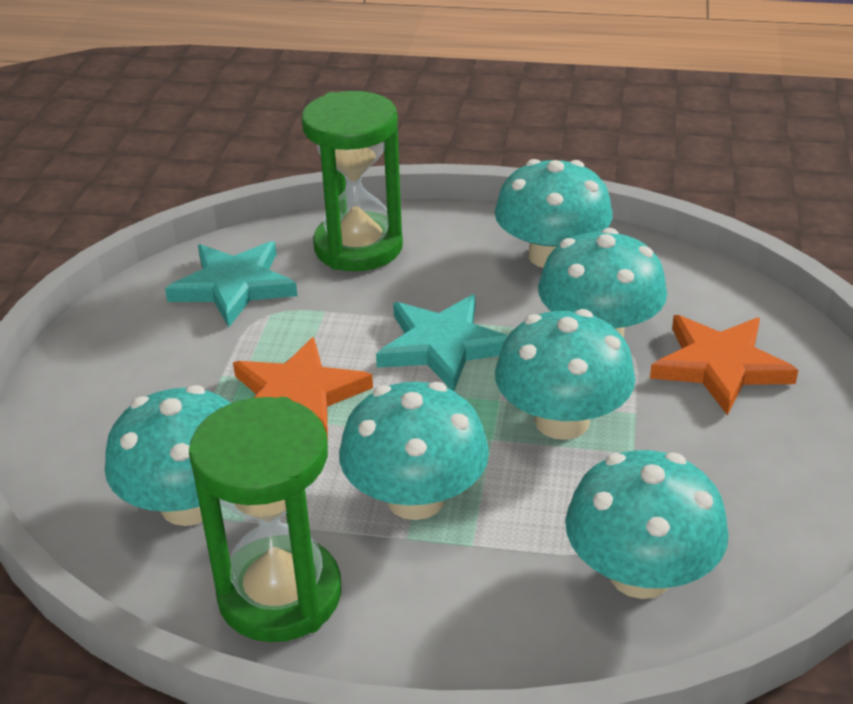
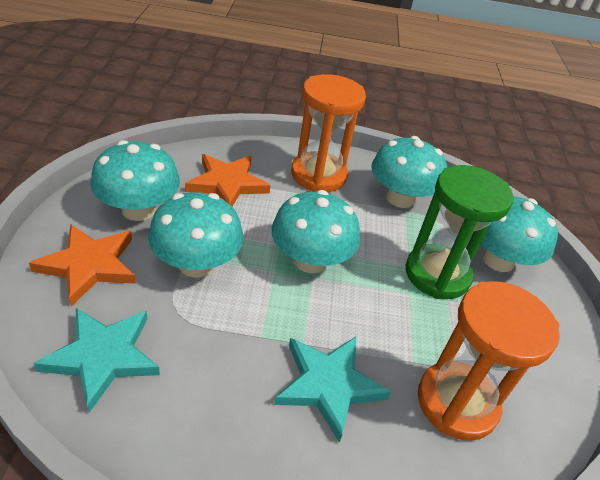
green hourglass: 2 -> 1
orange hourglass: 0 -> 2
turquoise mushroom: 6 -> 5

